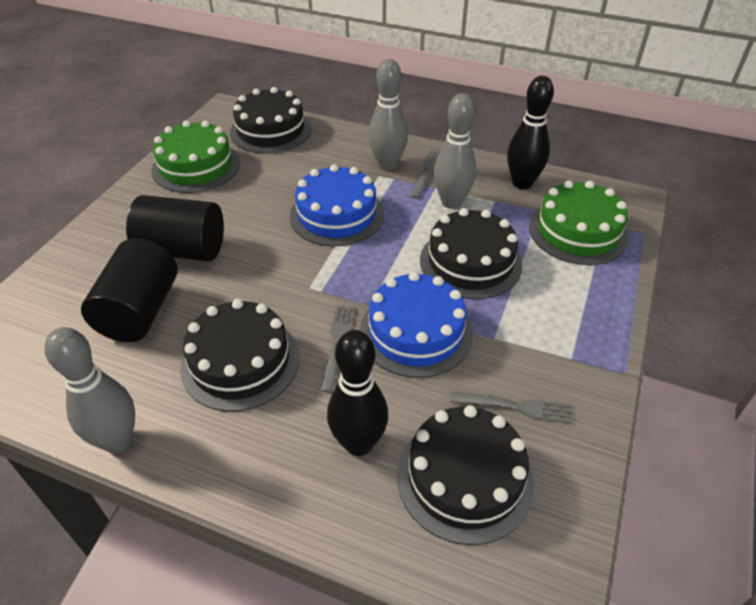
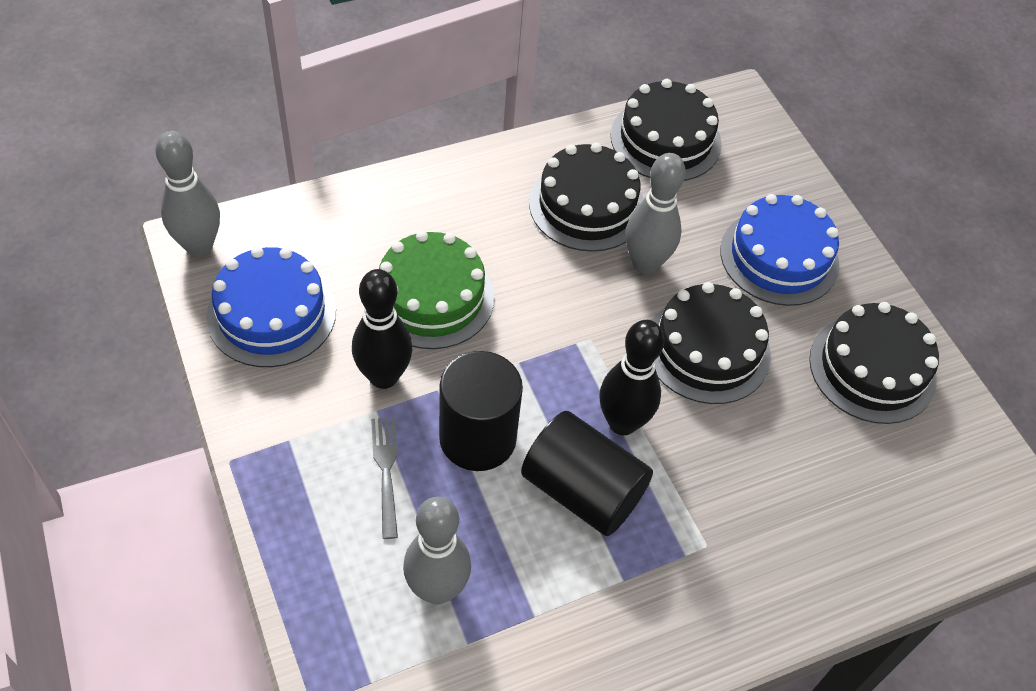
green cake: 2 -> 1
grey fork: 3 -> 1

